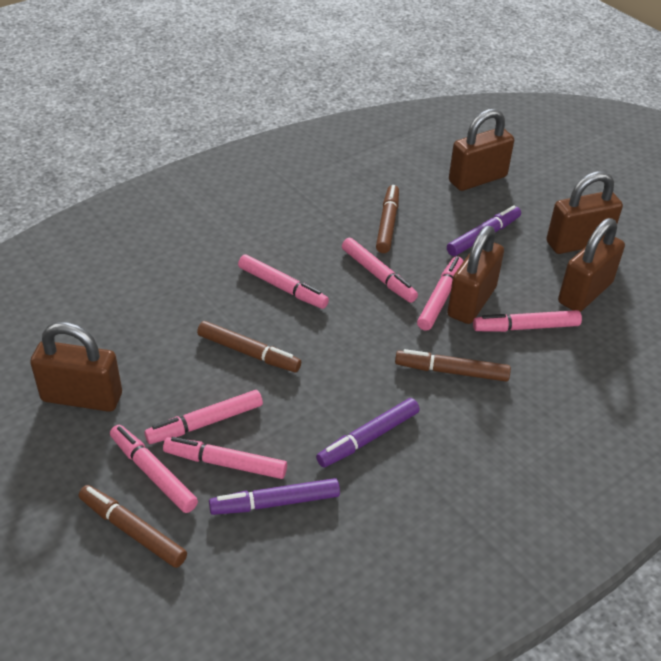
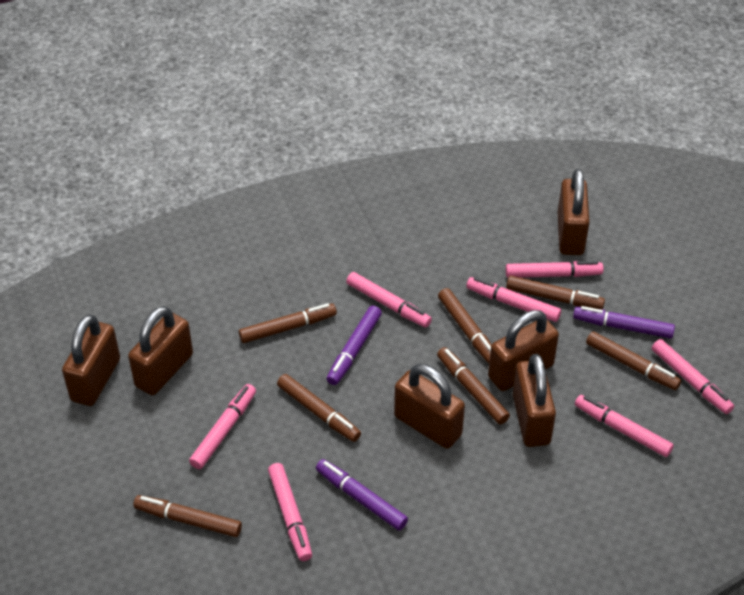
brown marker: 4 -> 7
brown padlock: 5 -> 6

